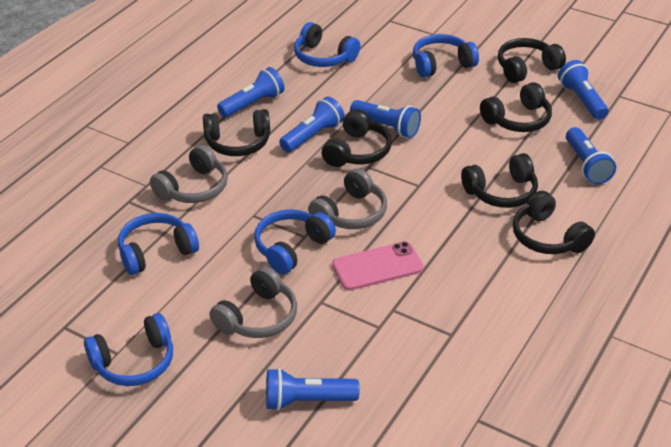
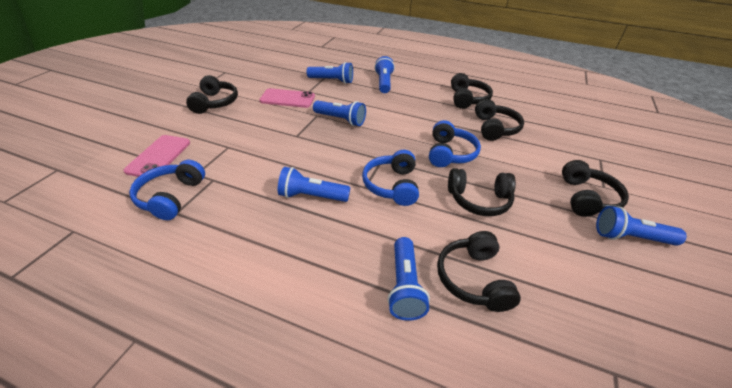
blue headphones: 5 -> 3
grey headphones: 3 -> 0
pink phone: 1 -> 2

